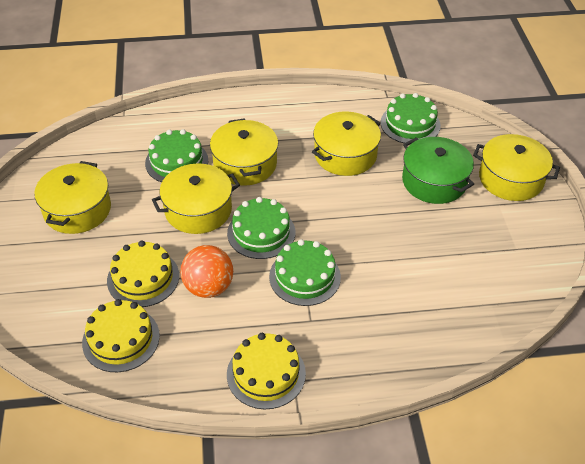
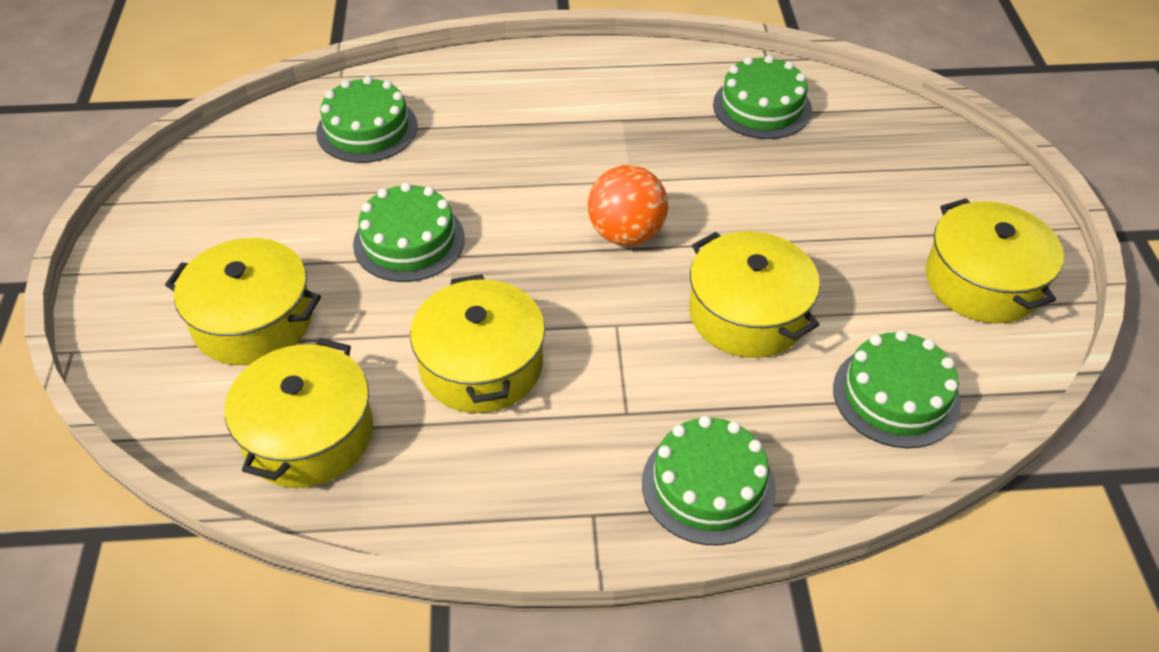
green cake: 4 -> 5
green pot: 1 -> 0
yellow cake: 3 -> 0

